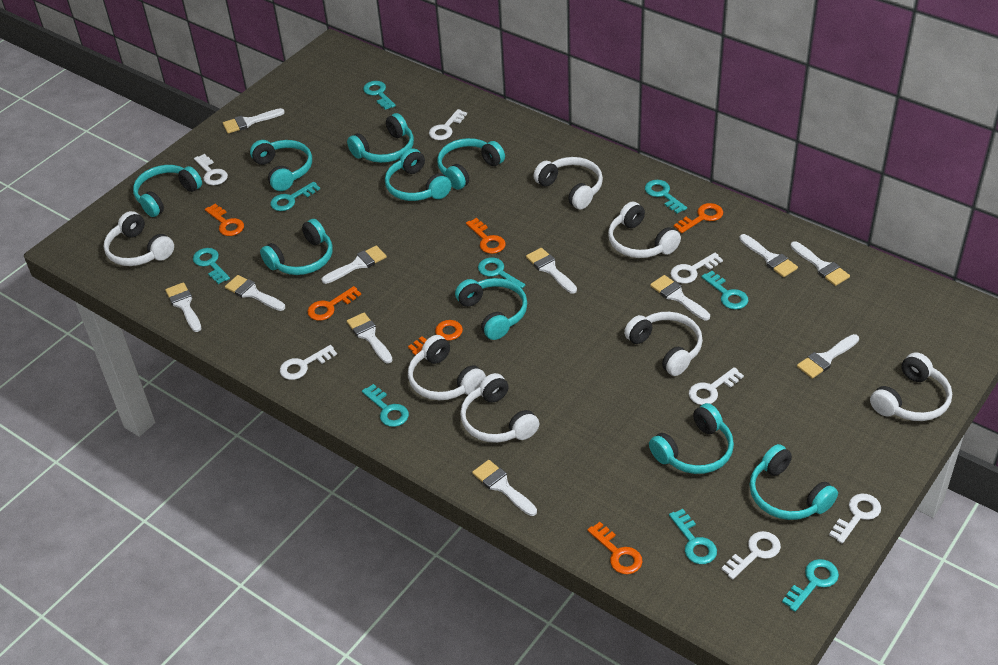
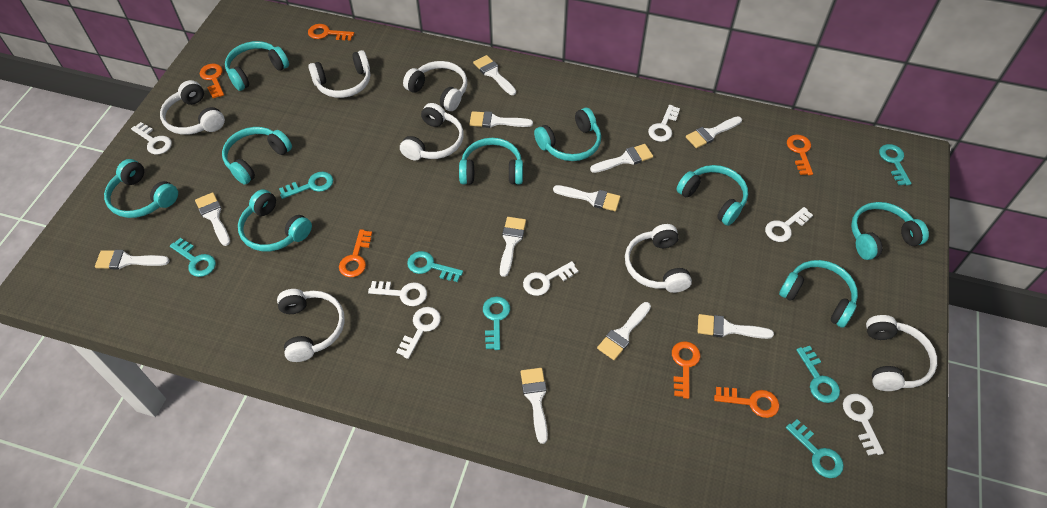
turquoise key: 9 -> 7

